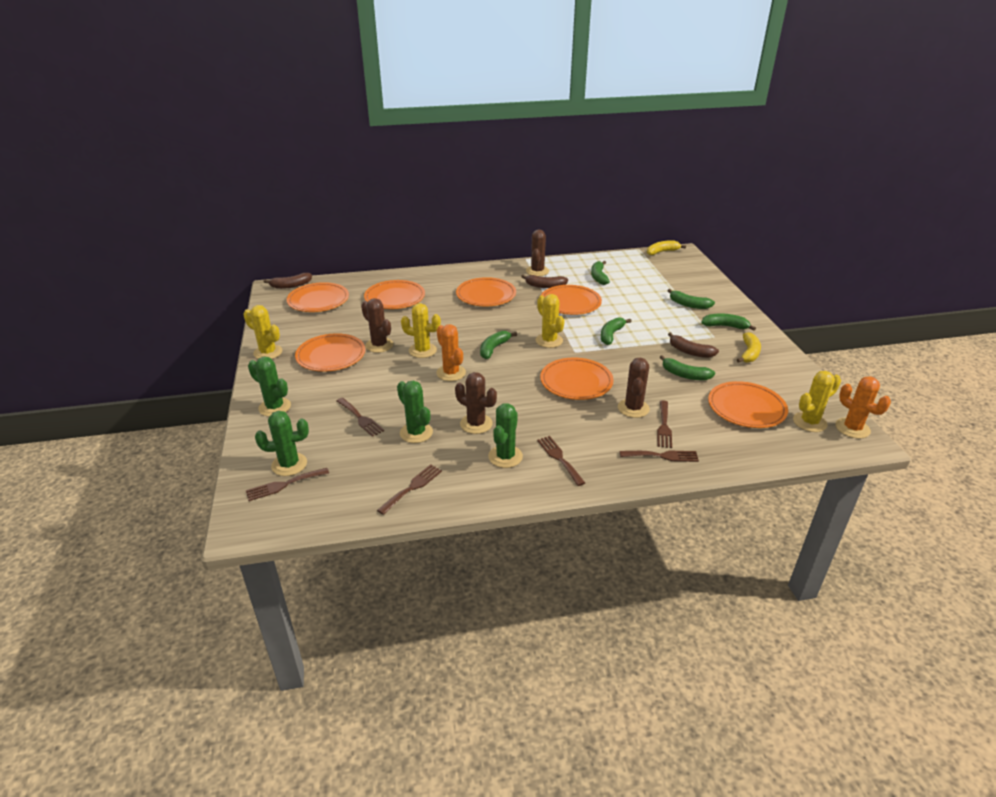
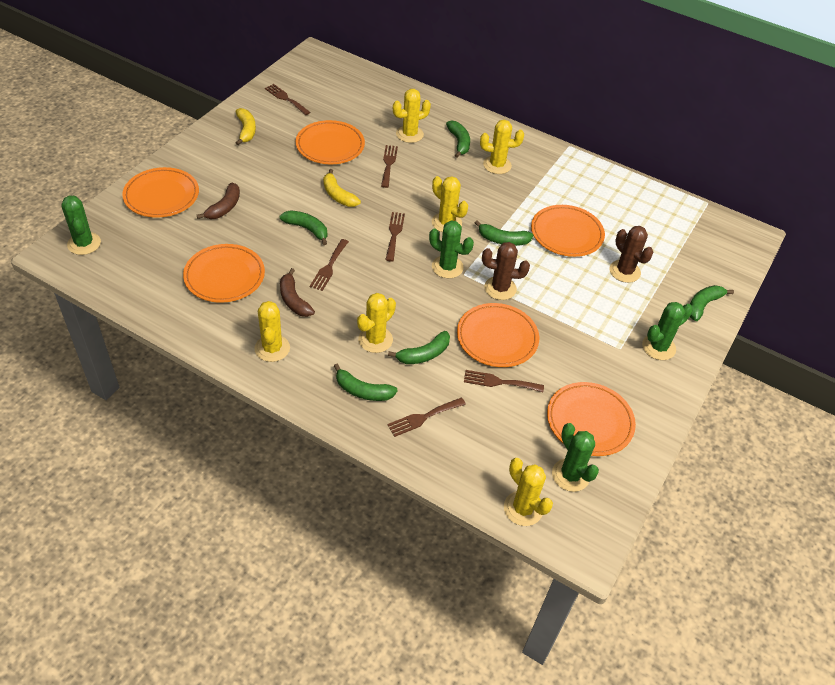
brown banana: 3 -> 2
brown cactus: 4 -> 2
orange cactus: 2 -> 0
orange plate: 7 -> 6
yellow cactus: 4 -> 6

